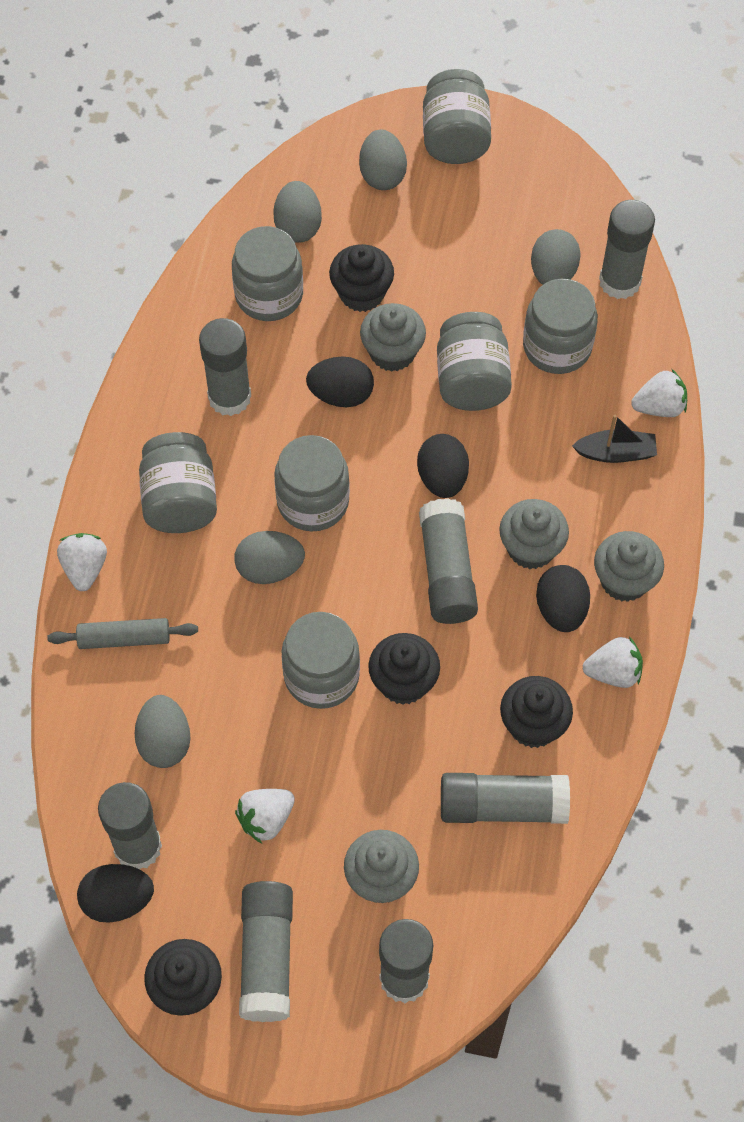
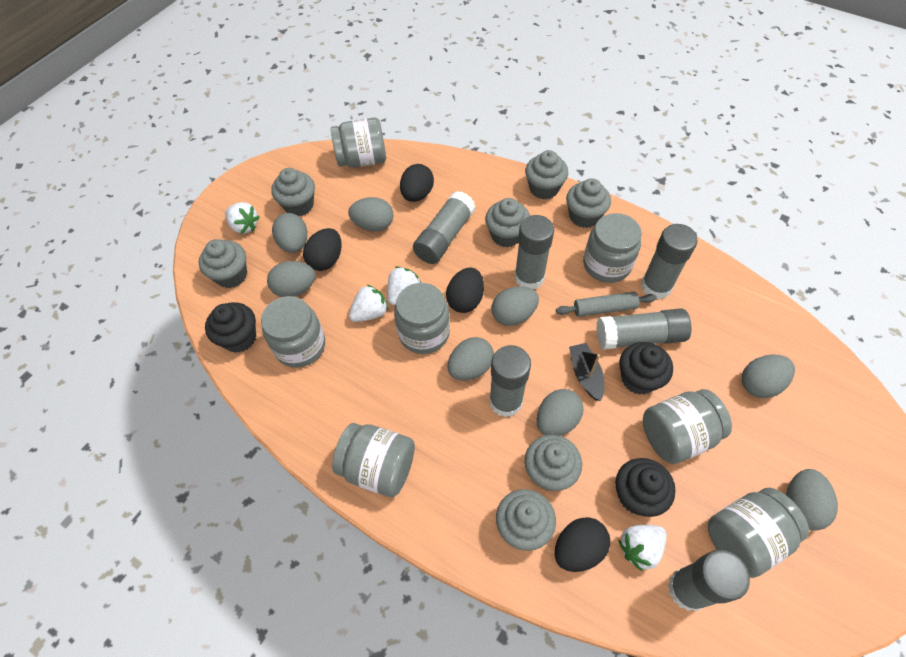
black cupcake: 4 -> 3
grey cupcake: 4 -> 7
grey egg: 5 -> 8
grey glue stick: 7 -> 6

